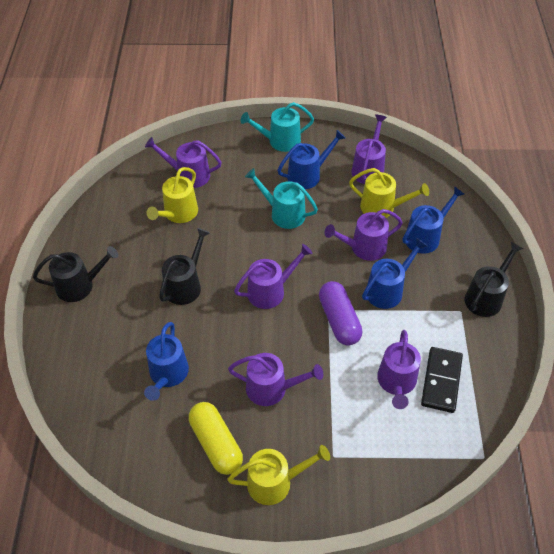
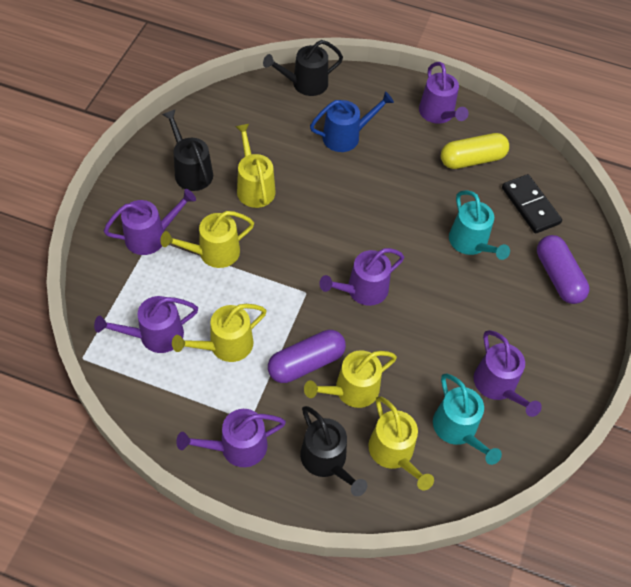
blue watering can: 4 -> 1
purple capsule: 1 -> 2
yellow watering can: 3 -> 5

